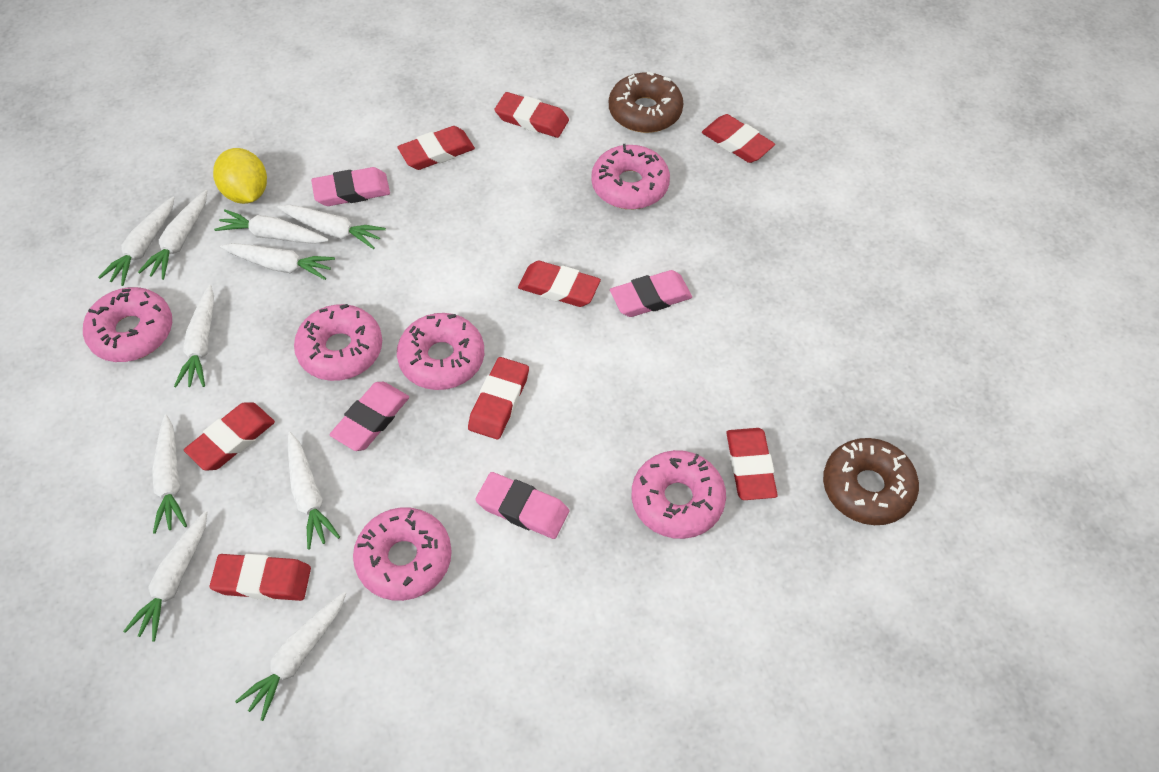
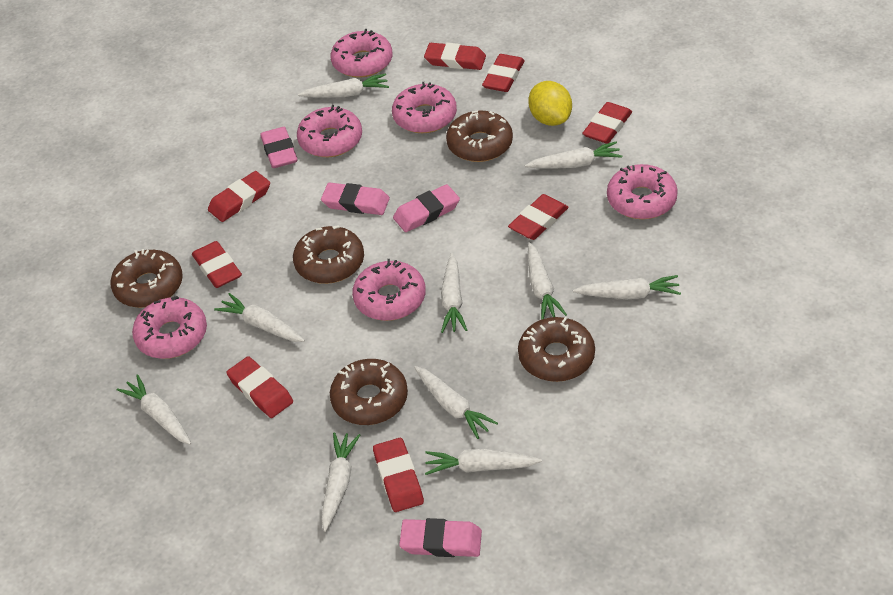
brown donut: 2 -> 5

